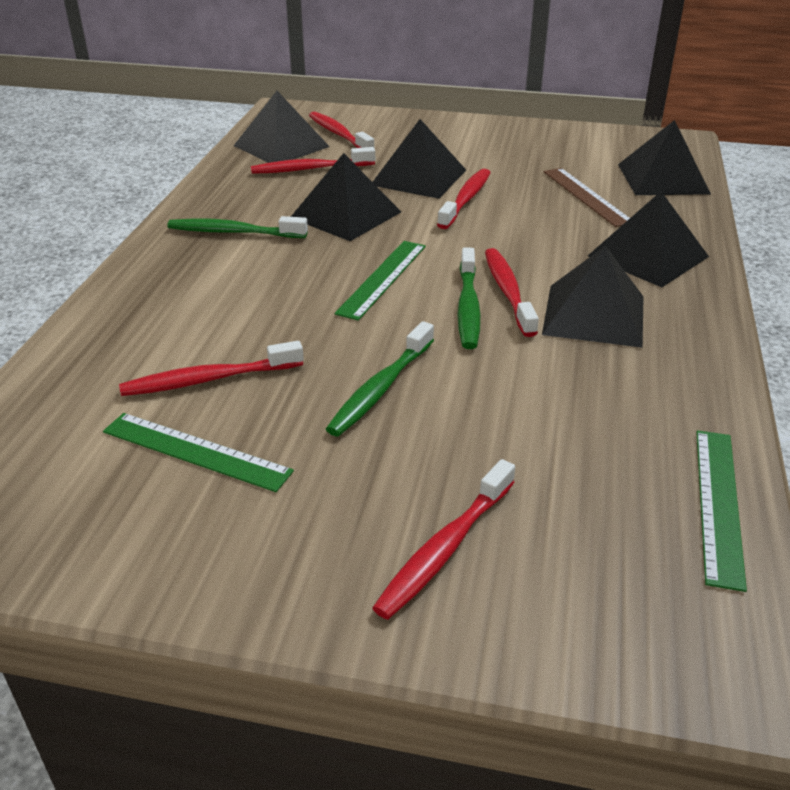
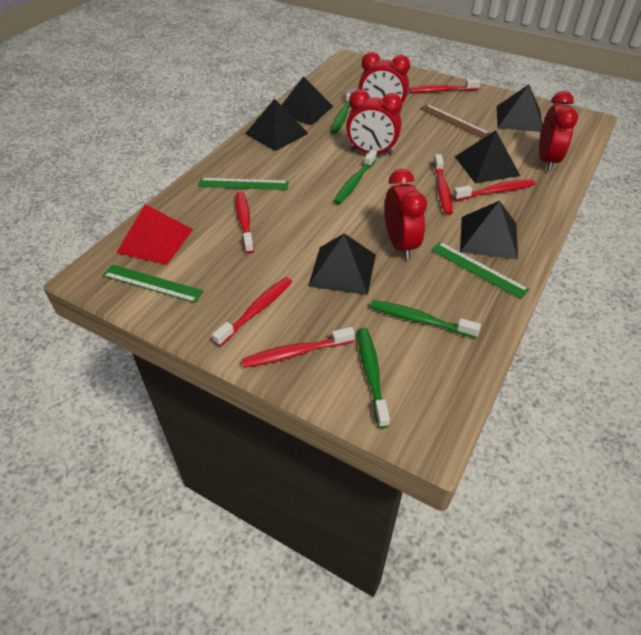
green toothbrush: 3 -> 4
red clock: 0 -> 4
red pyramid: 0 -> 1

